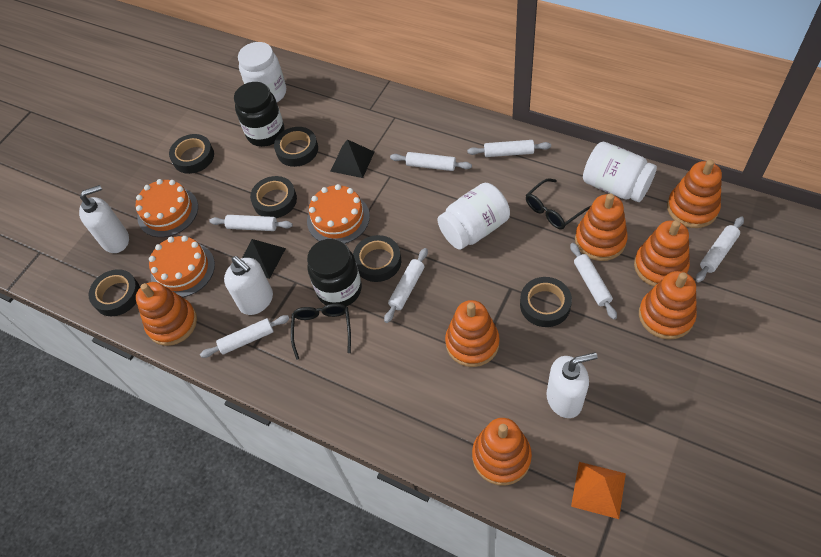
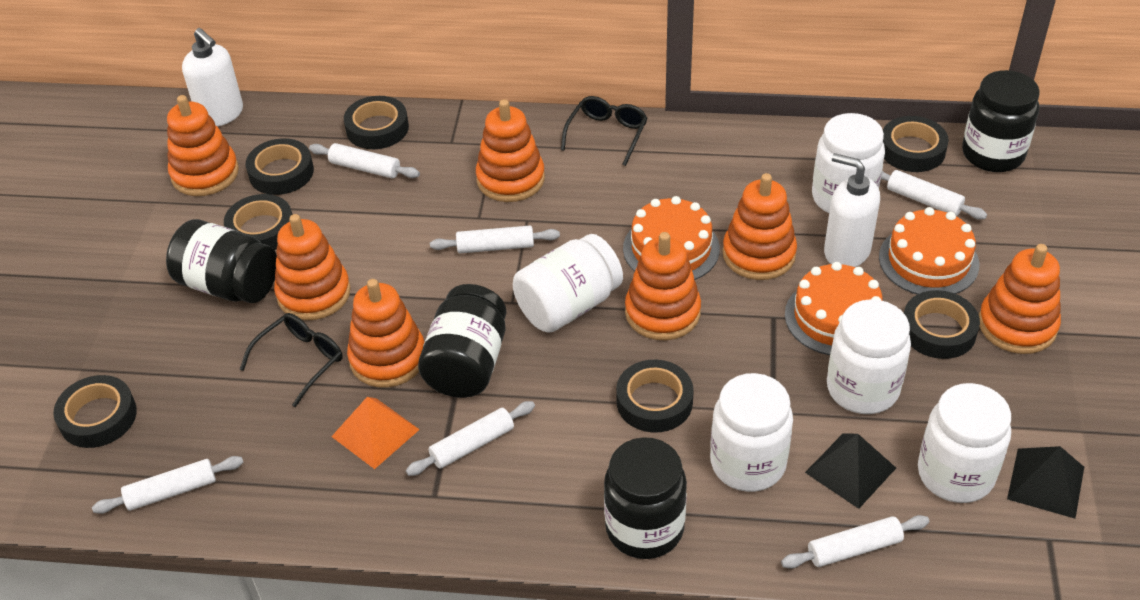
black jar: 2 -> 4
black tape: 6 -> 7
white jar: 3 -> 5
white rolling pin: 7 -> 6
white soap dispenser: 3 -> 2

